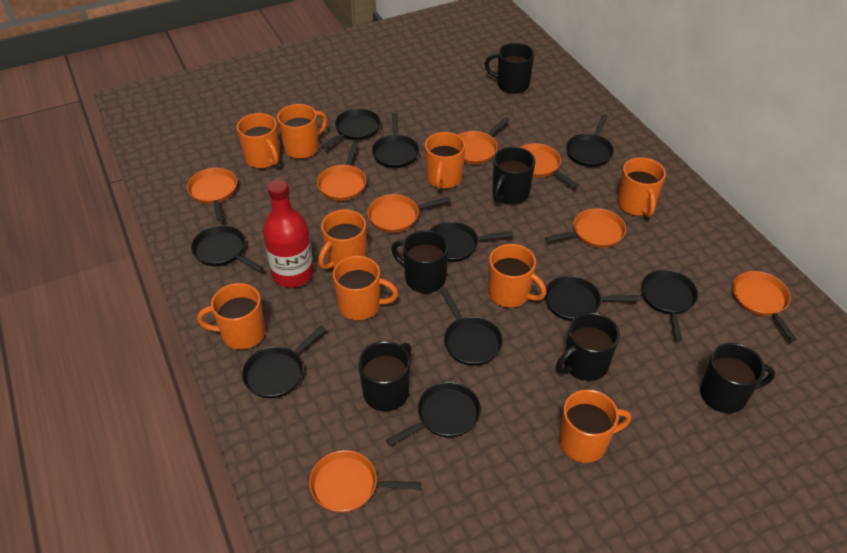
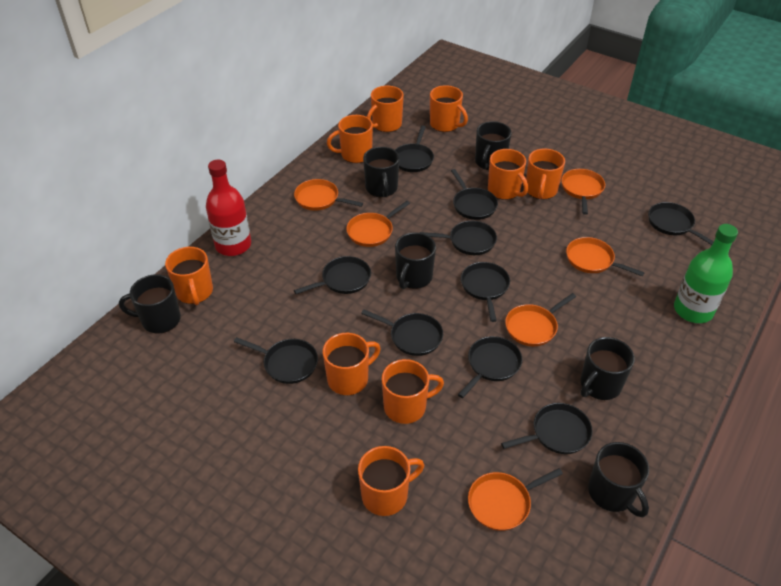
green bottle: 0 -> 1
orange pan: 8 -> 6

